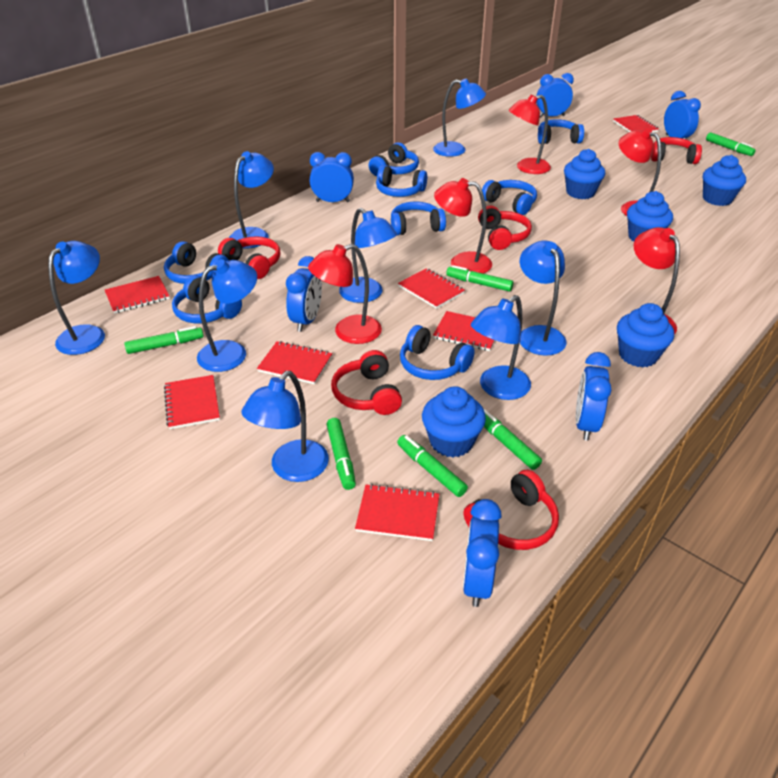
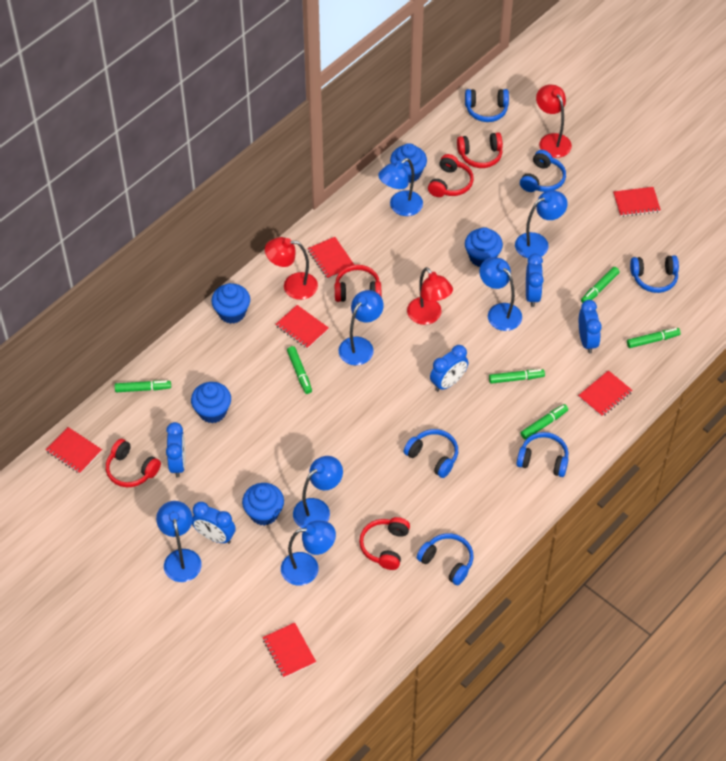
blue clock: 6 -> 5
blue headphones: 8 -> 6
blue lamp: 8 -> 7
red lamp: 5 -> 3
red notebook: 7 -> 6

